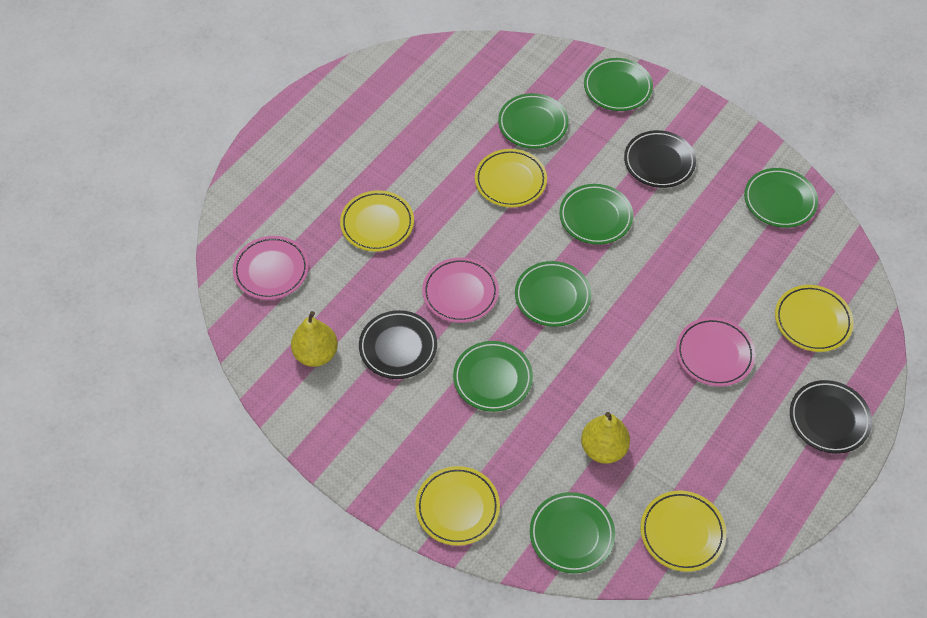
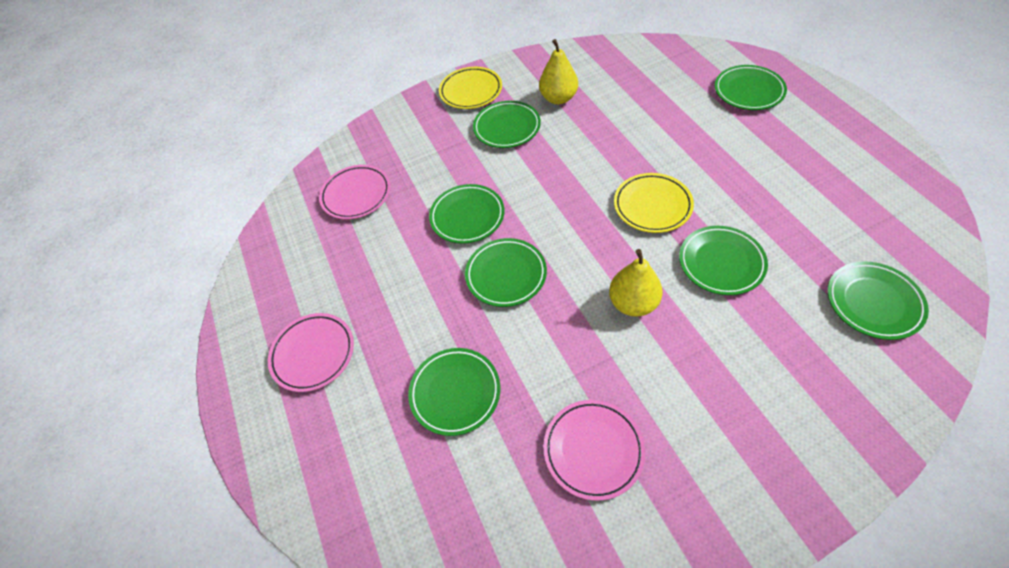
black plate: 3 -> 0
yellow plate: 5 -> 2

